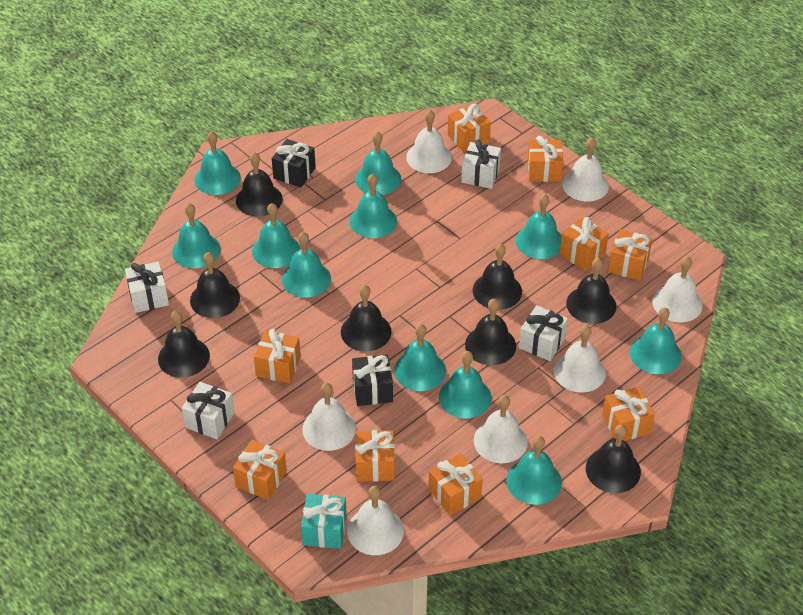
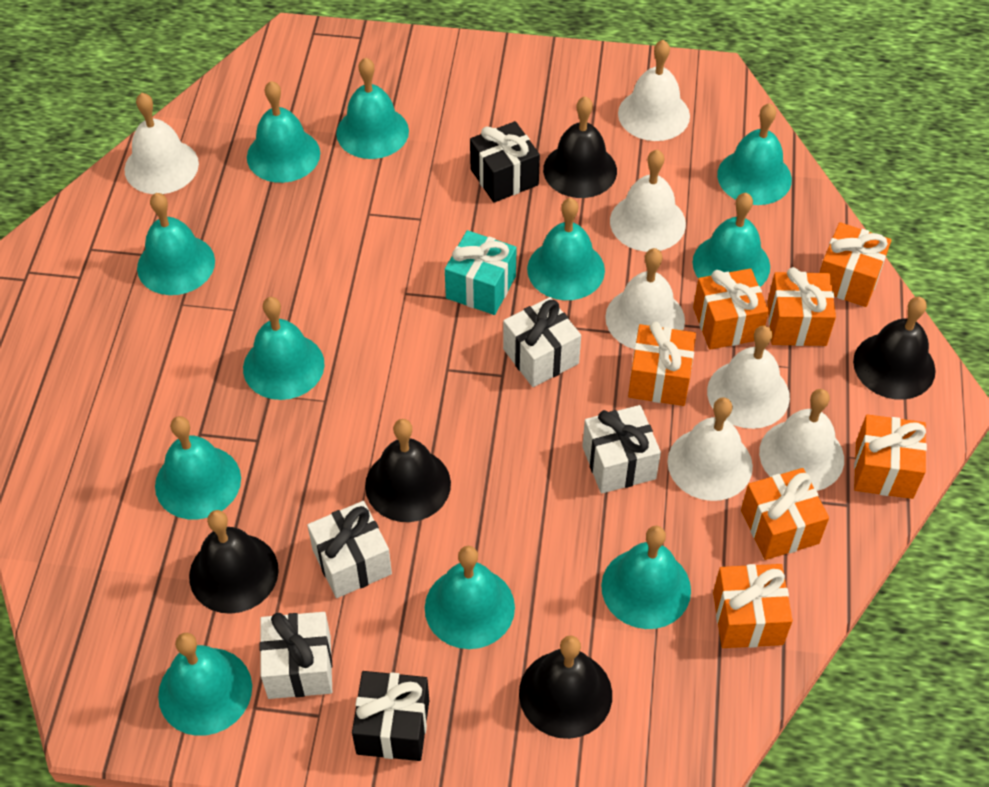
black bell: 8 -> 5
orange gift: 9 -> 7

